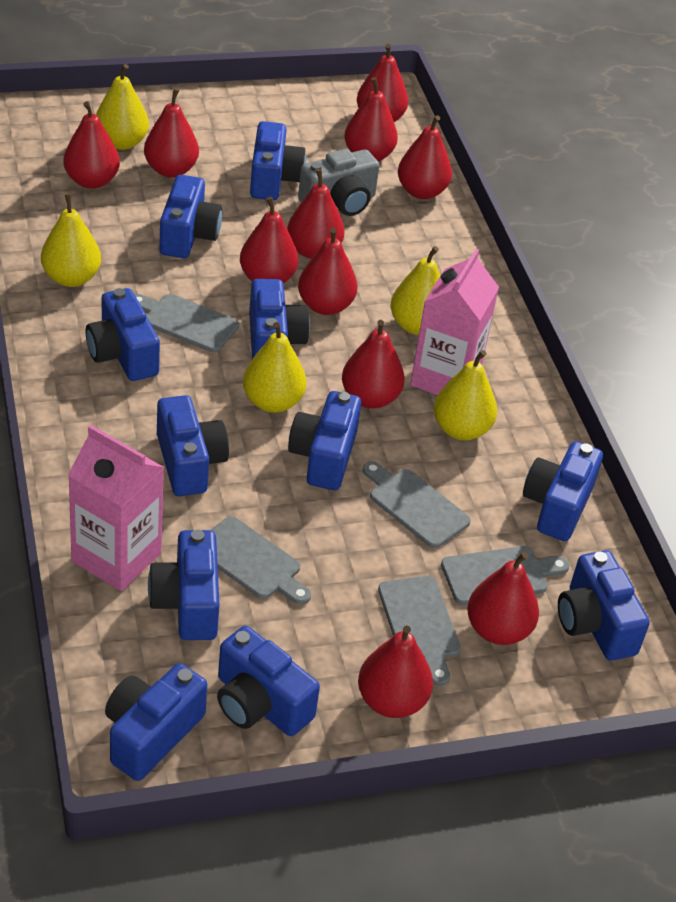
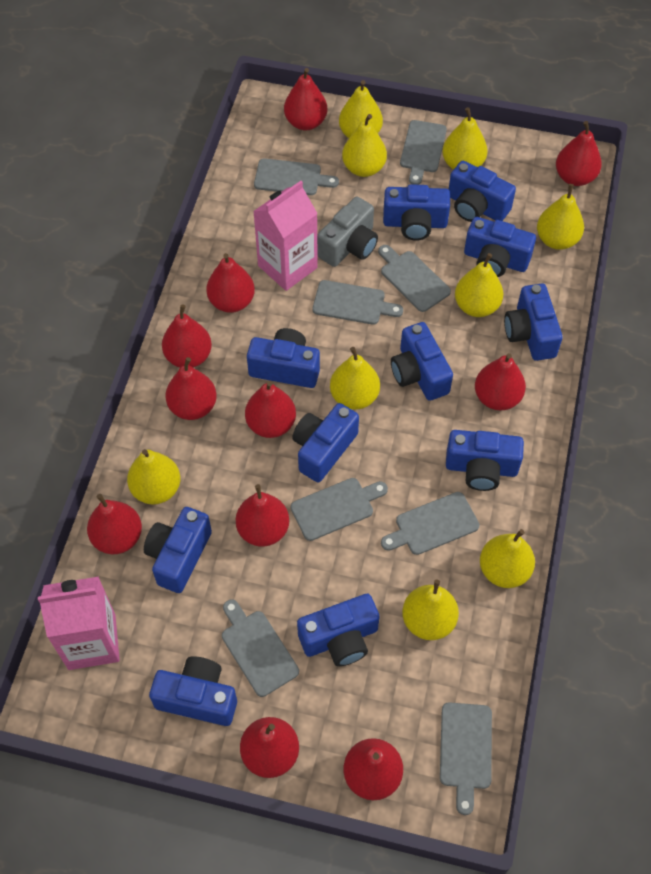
grey cutting board: 5 -> 8
yellow pear: 5 -> 9

